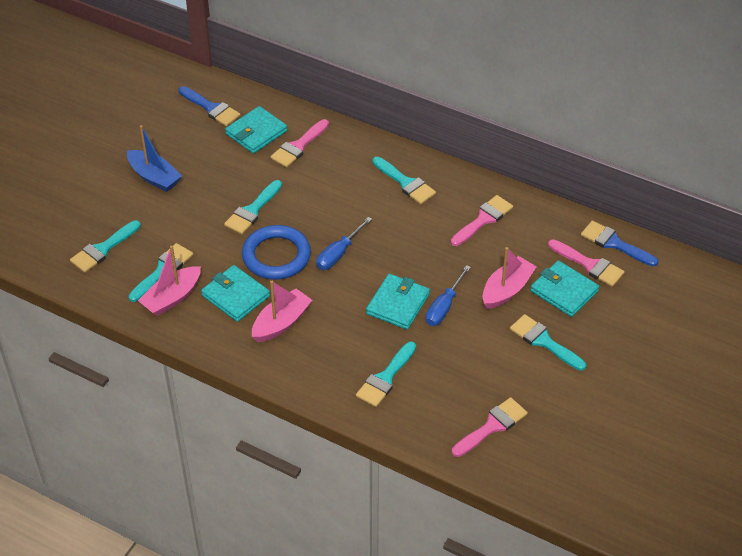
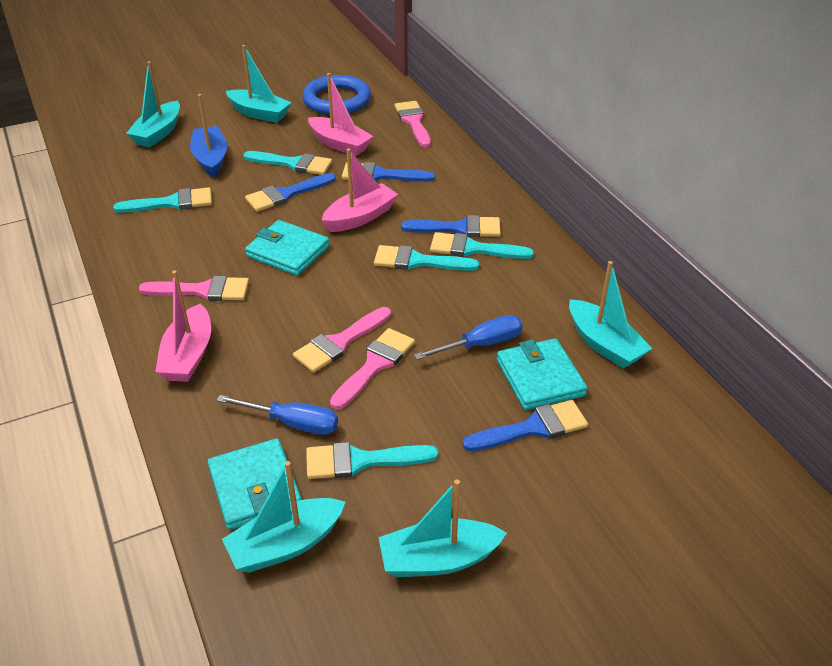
blue brush: 2 -> 4
turquoise boat: 0 -> 5
turquoise brush: 6 -> 5
turquoise wallet: 4 -> 3

